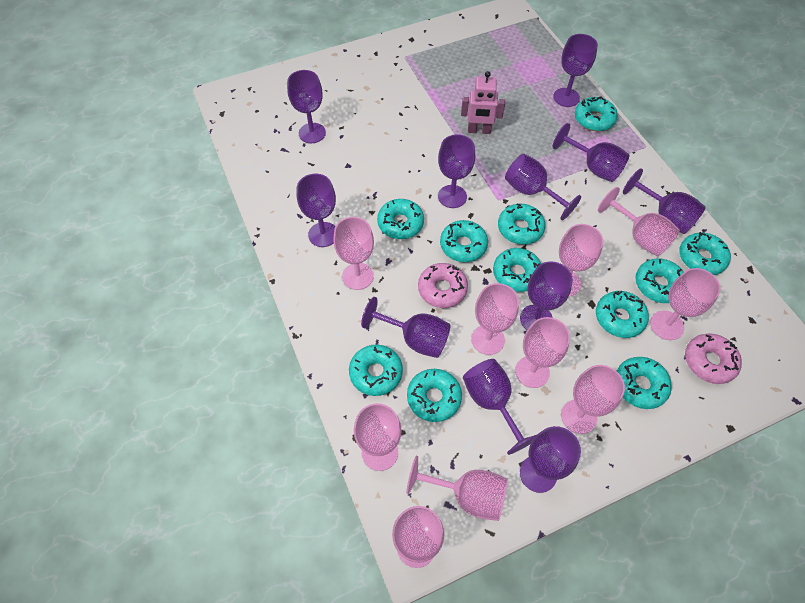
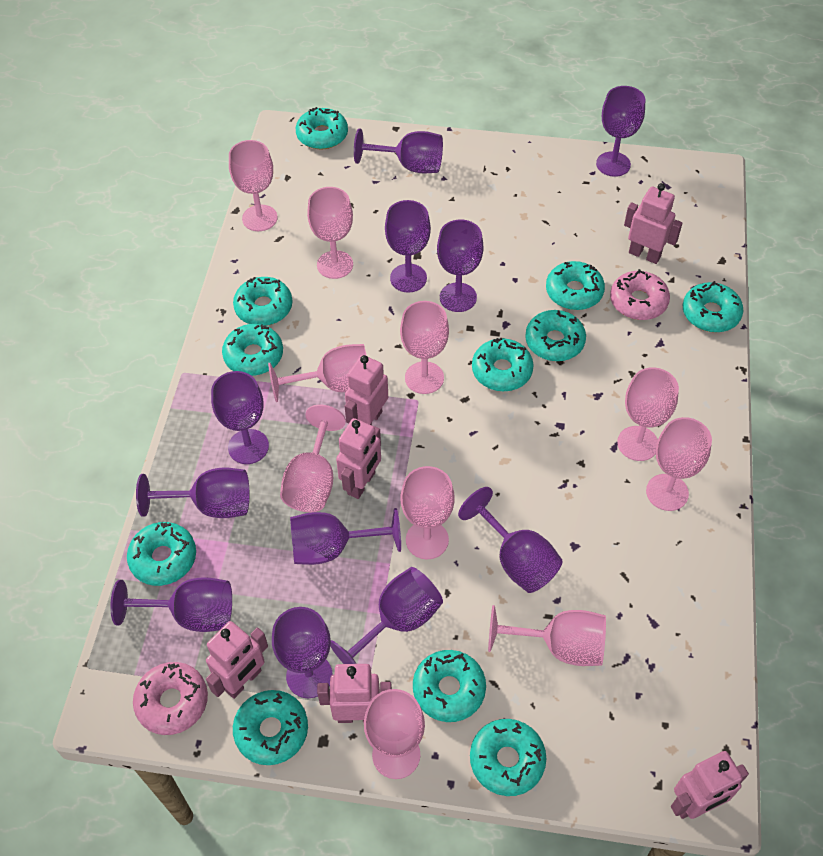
pink robot: 1 -> 6

